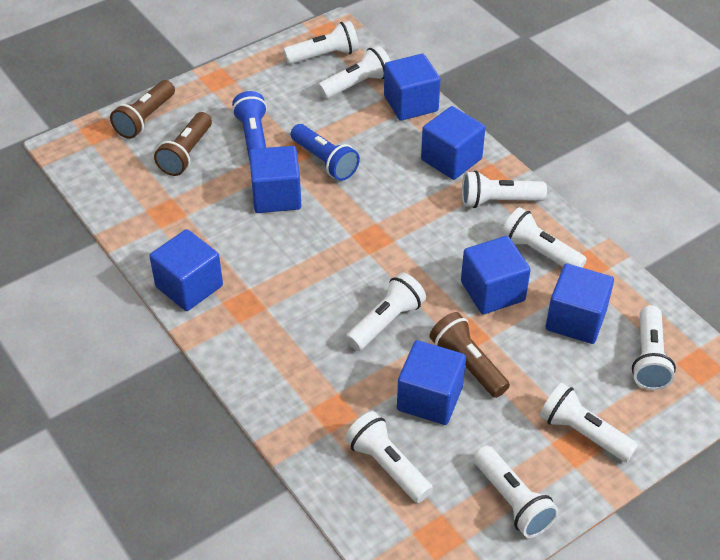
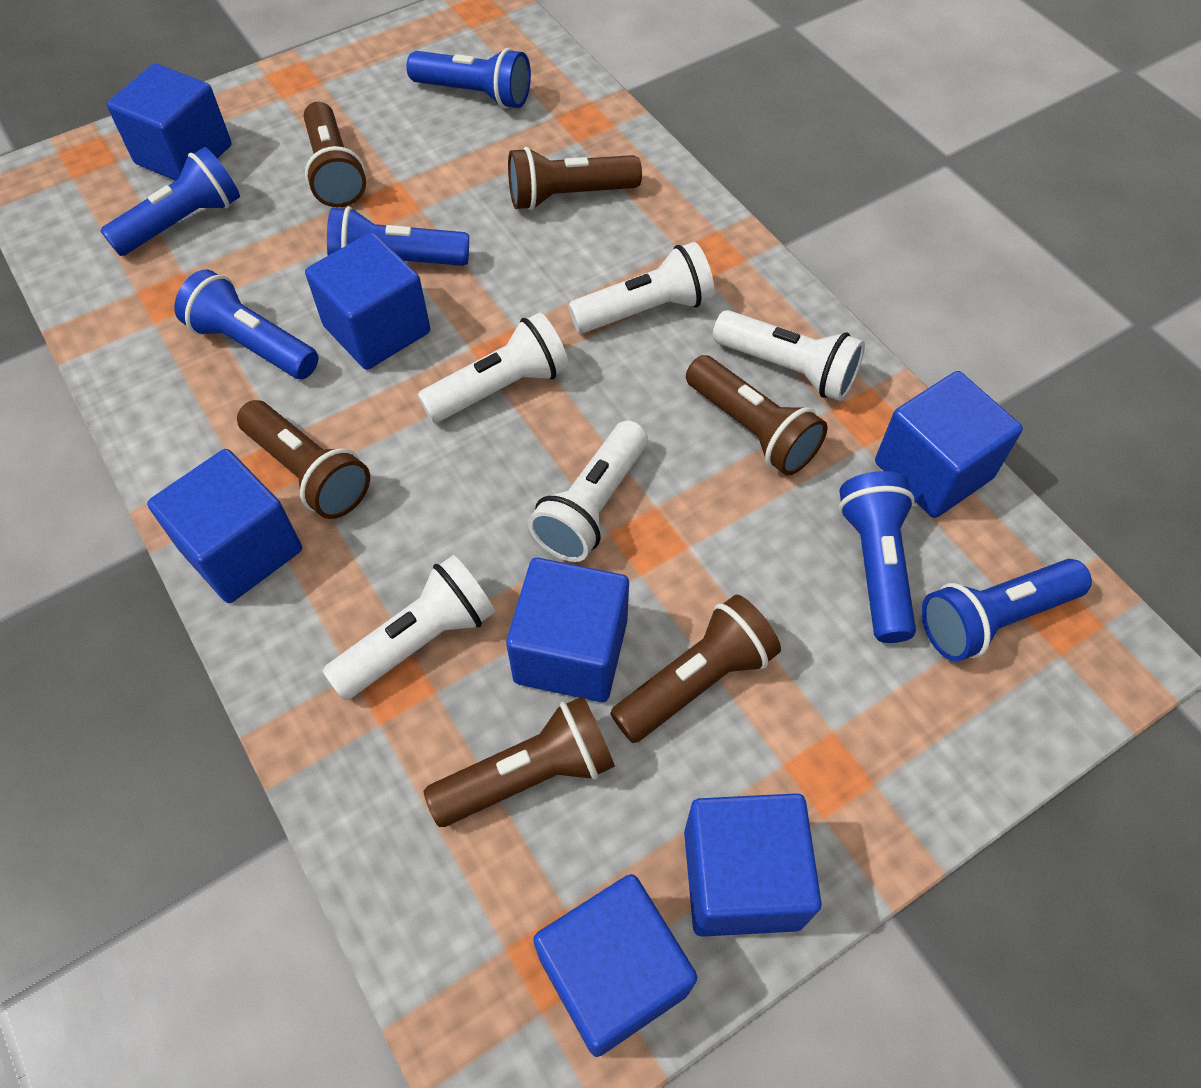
blue flashlight: 2 -> 6
brown flashlight: 3 -> 6
white flashlight: 9 -> 5

